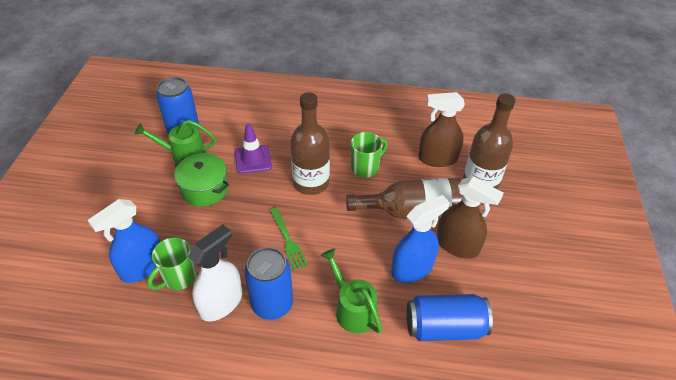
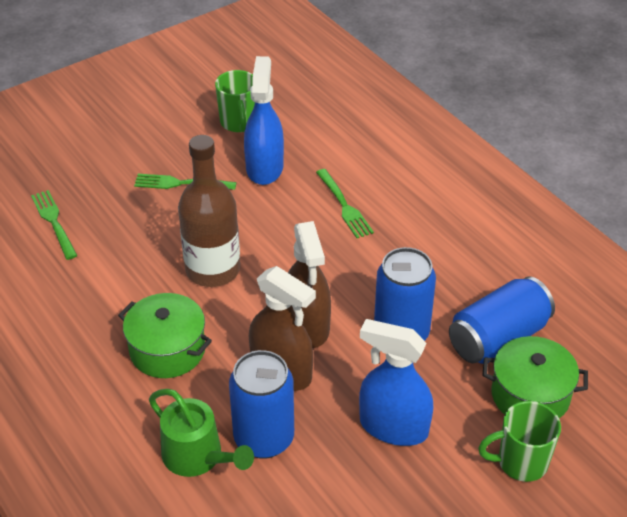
brown bottle: 3 -> 1
green fork: 1 -> 3
green pot: 1 -> 2
green watering can: 2 -> 1
purple traffic cone: 1 -> 0
white spray bottle: 1 -> 0

